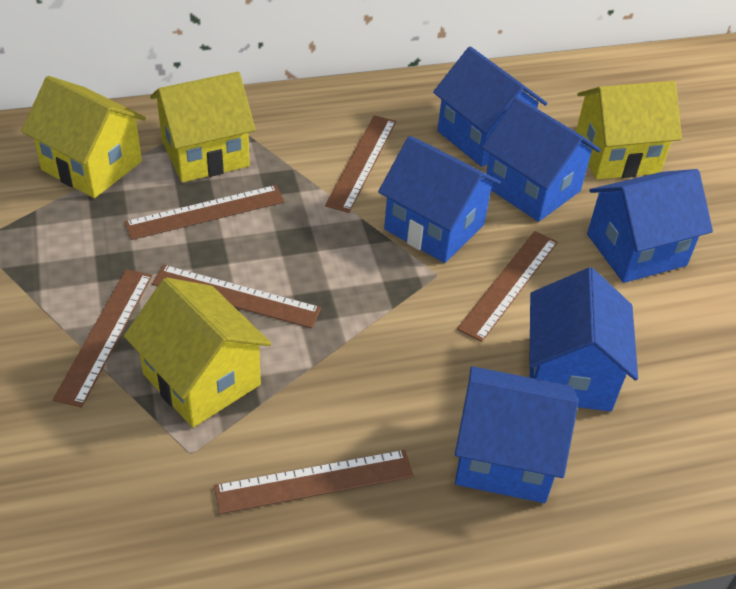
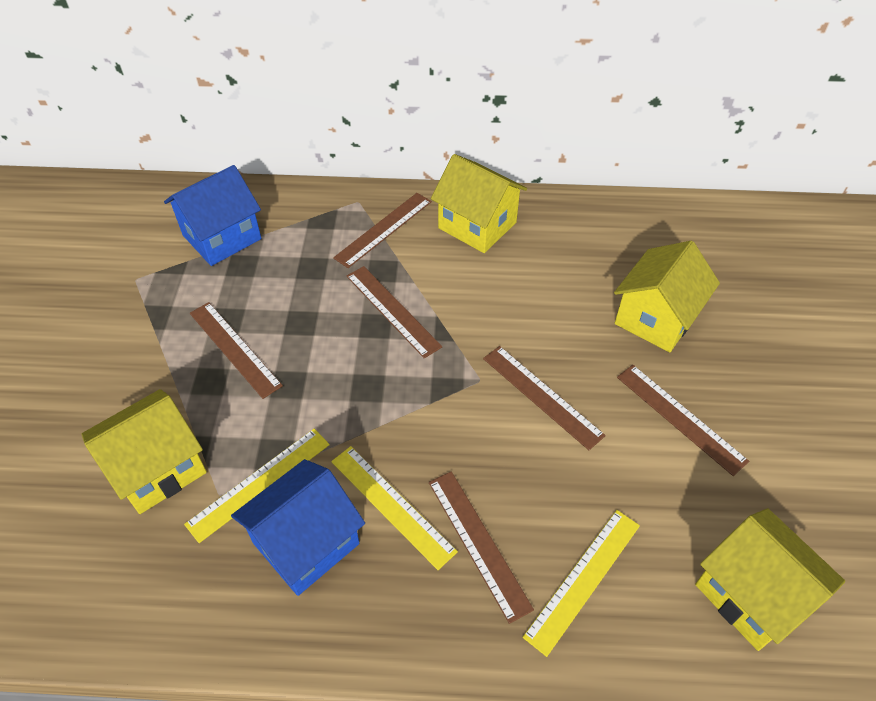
blue house: 6 -> 2
yellow ruler: 0 -> 3

